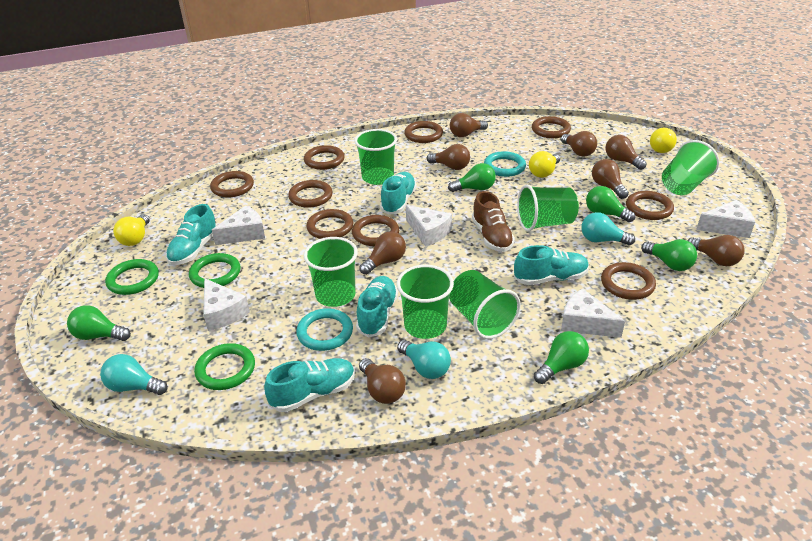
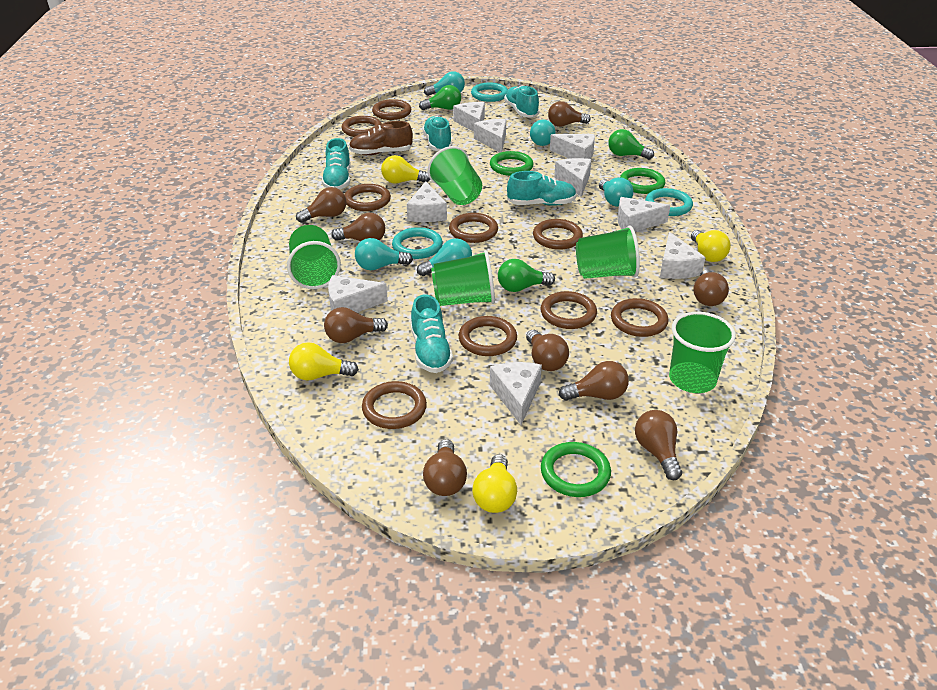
brown light bulb: 8 -> 9
green cup: 6 -> 5
green light bulb: 5 -> 3
turquoise light bulb: 3 -> 5
turquoise ring: 2 -> 3
white cheese: 5 -> 9
yellow light bulb: 3 -> 4

